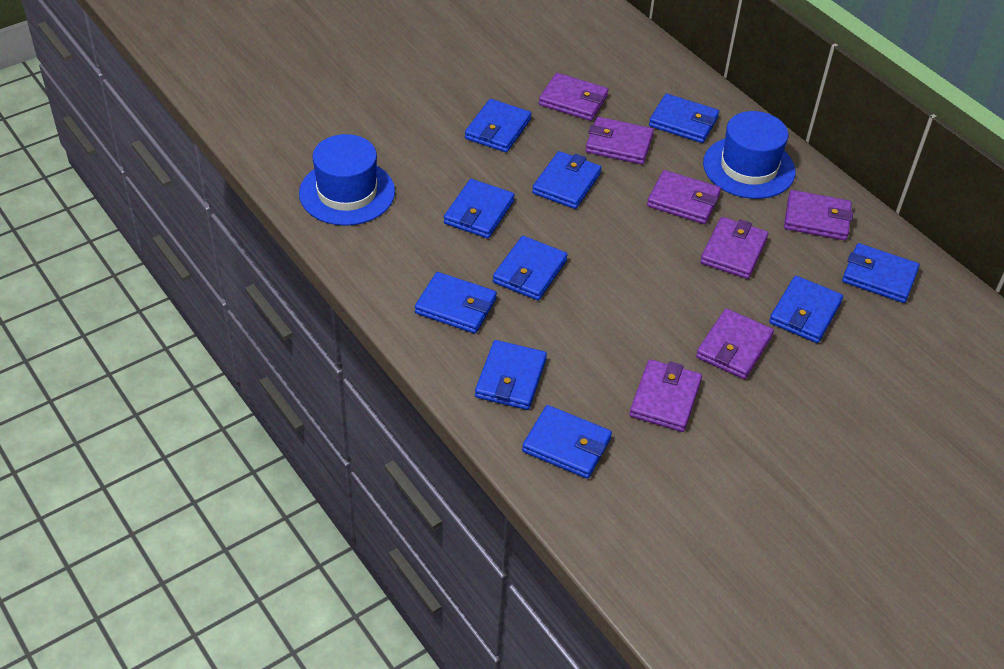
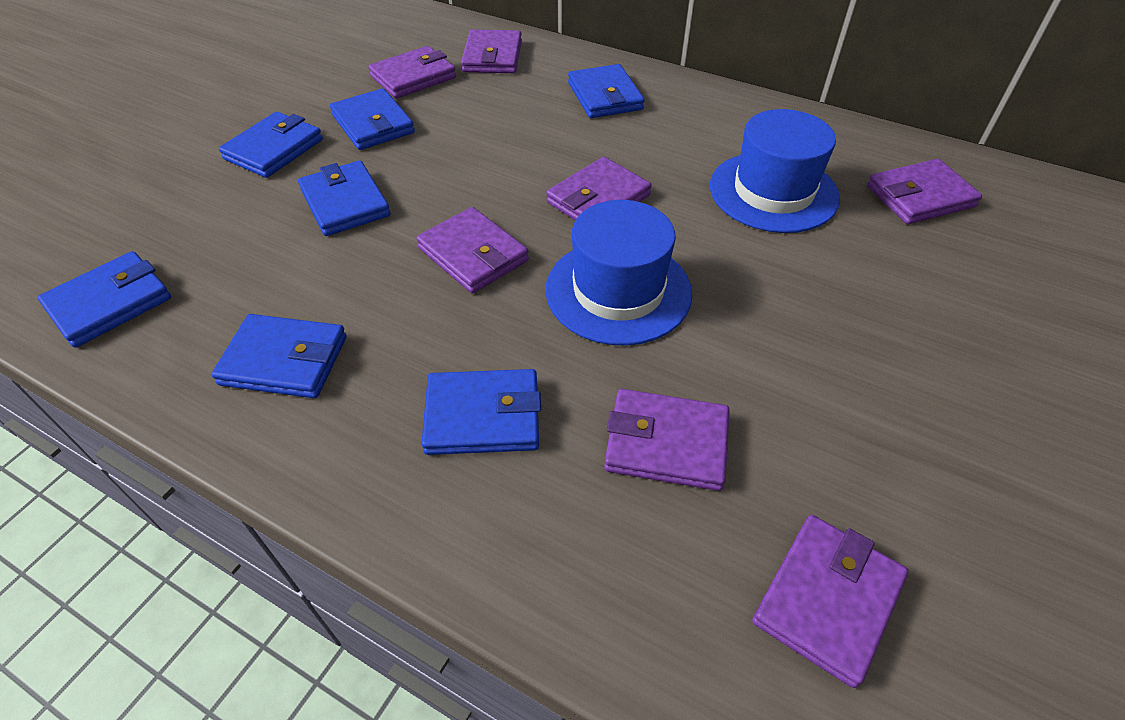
blue wallet: 10 -> 7

